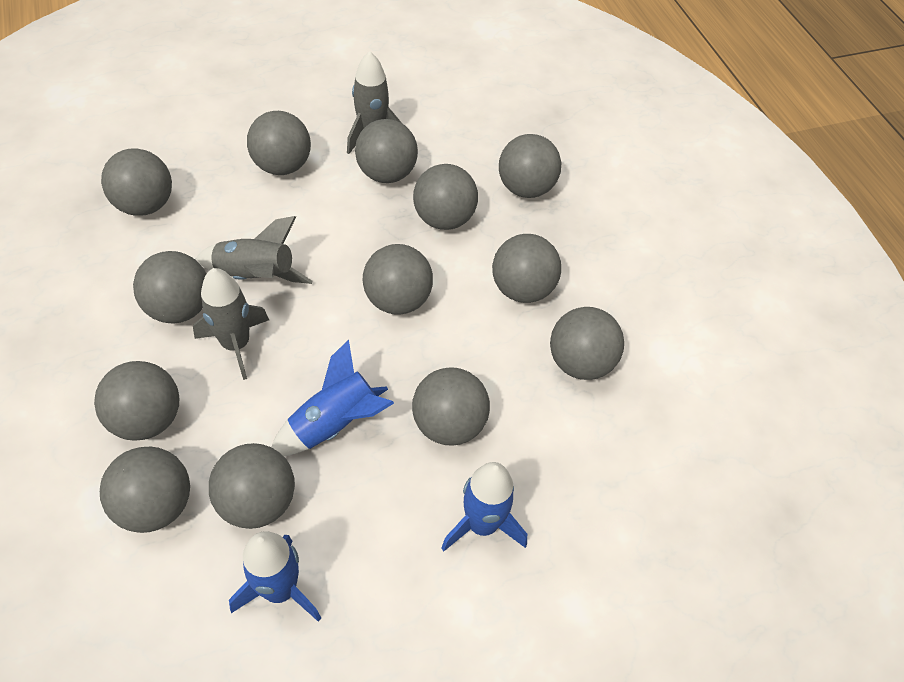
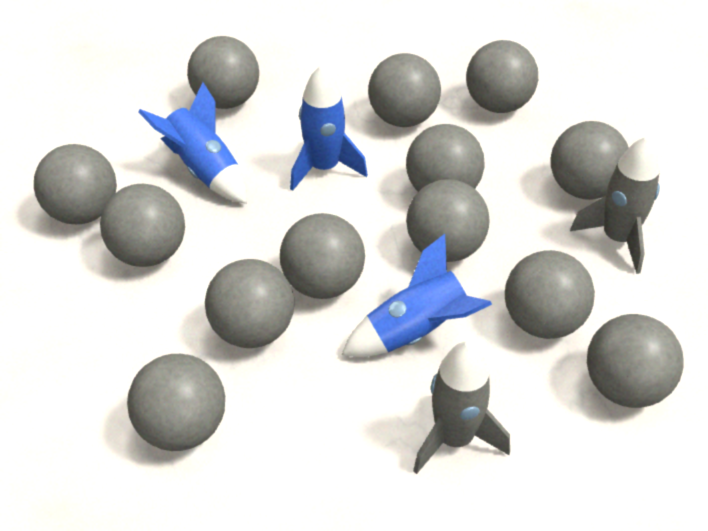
grey rocket: 3 -> 2

